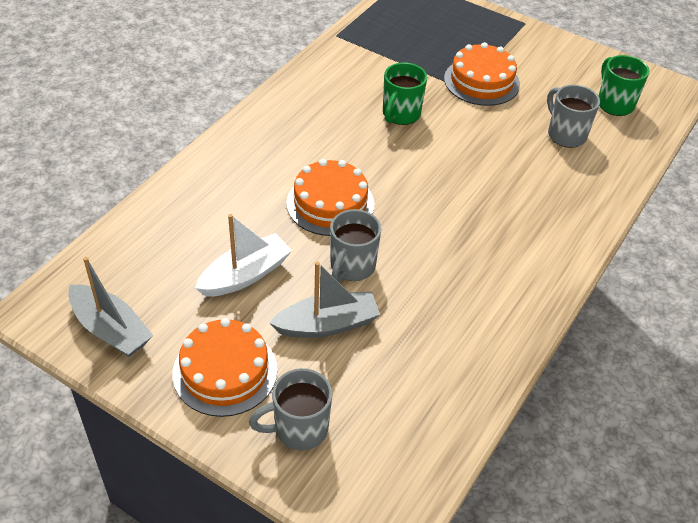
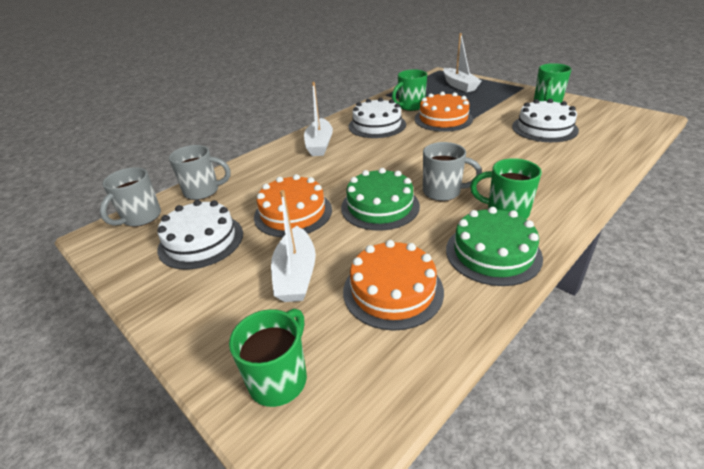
green cake: 0 -> 2
green mug: 2 -> 4
grey boat: 2 -> 0
white boat: 1 -> 3
white cake: 0 -> 3

